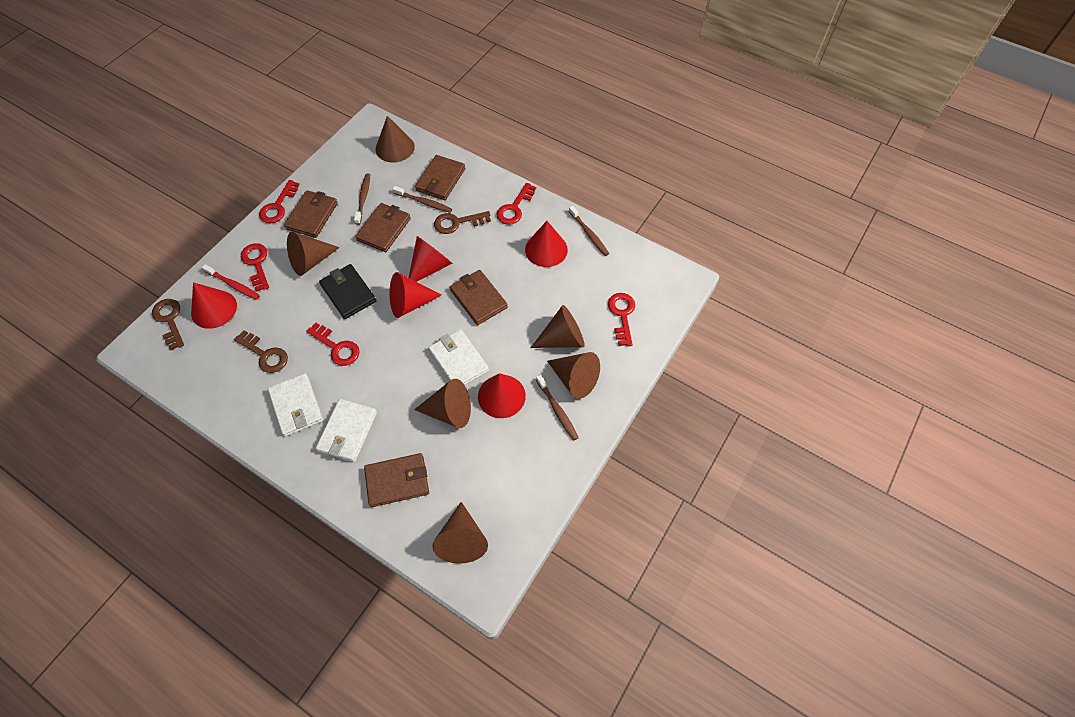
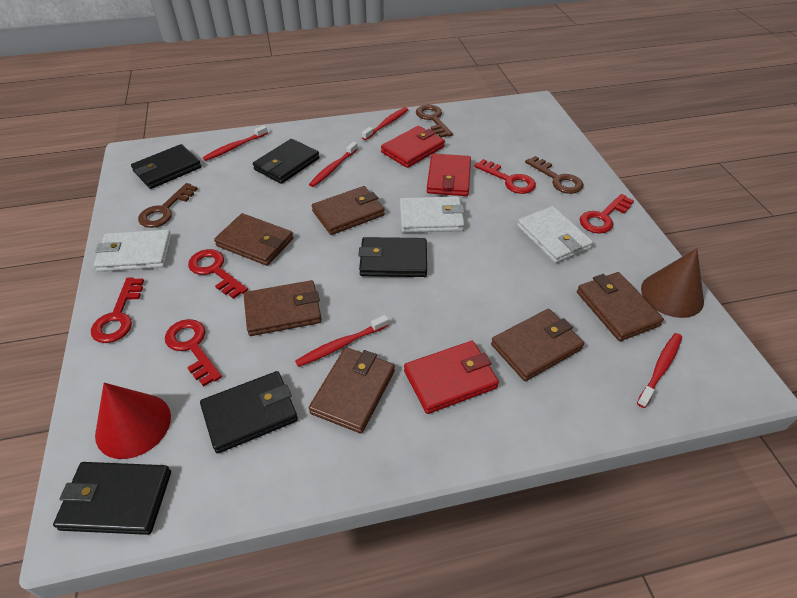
black wallet: 1 -> 5
brown cone: 6 -> 1
brown toothbrush: 4 -> 0
brown wallet: 5 -> 6
red cone: 5 -> 1
red toothbrush: 1 -> 5
red wallet: 0 -> 3

